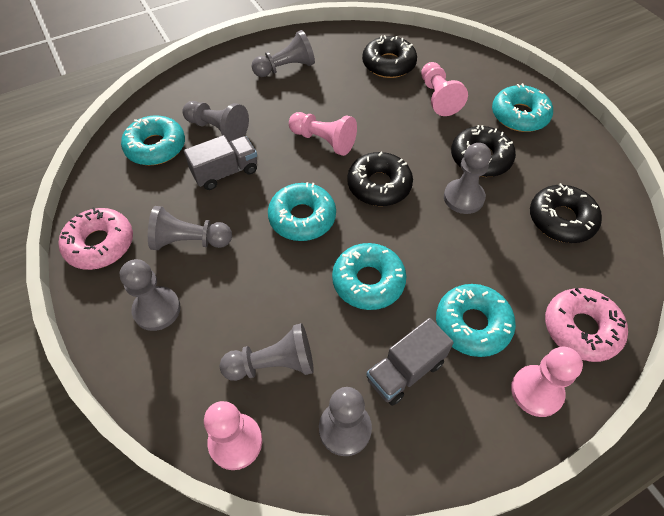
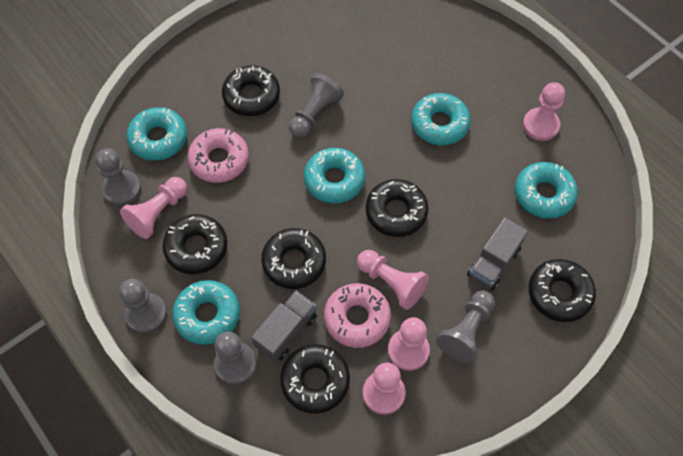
black donut: 4 -> 6
grey pawn: 7 -> 5
pink pawn: 4 -> 5

